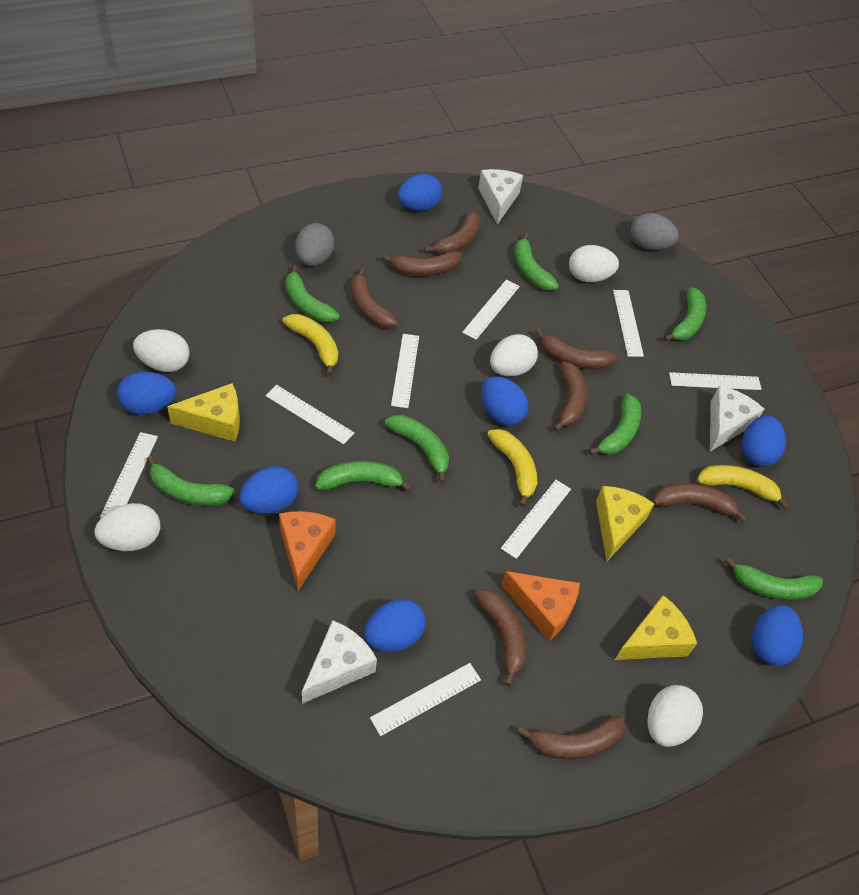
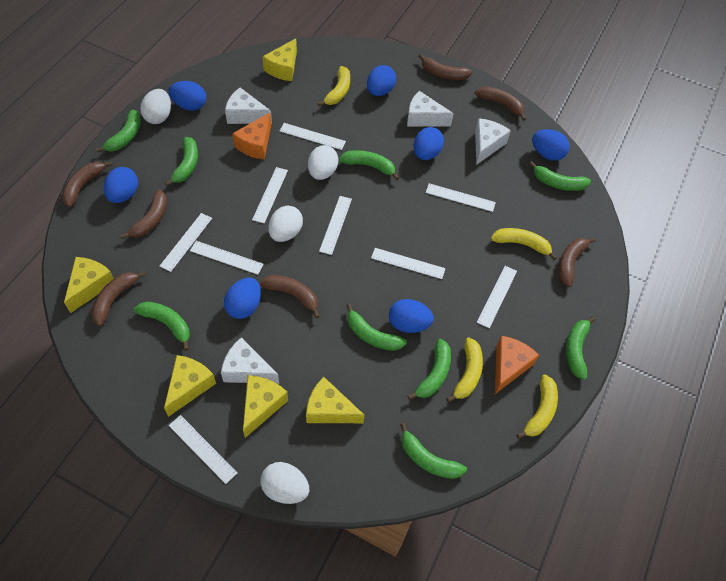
brown banana: 8 -> 7
green banana: 8 -> 9
grey egg: 2 -> 0
white cheese: 3 -> 4
white egg: 5 -> 4
white ruler: 8 -> 9
yellow banana: 3 -> 4
yellow cheese: 3 -> 5

